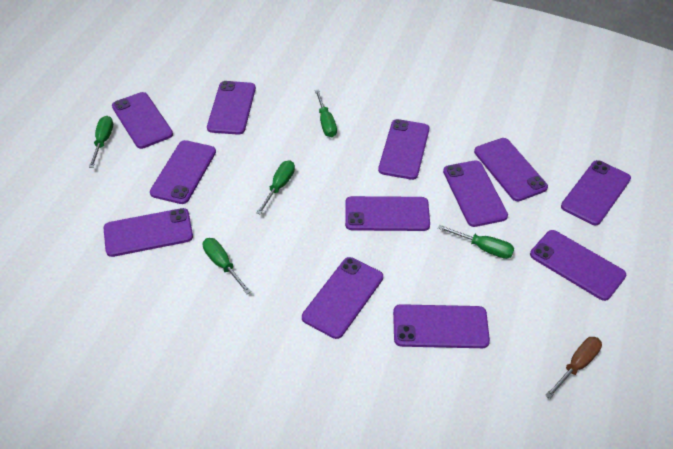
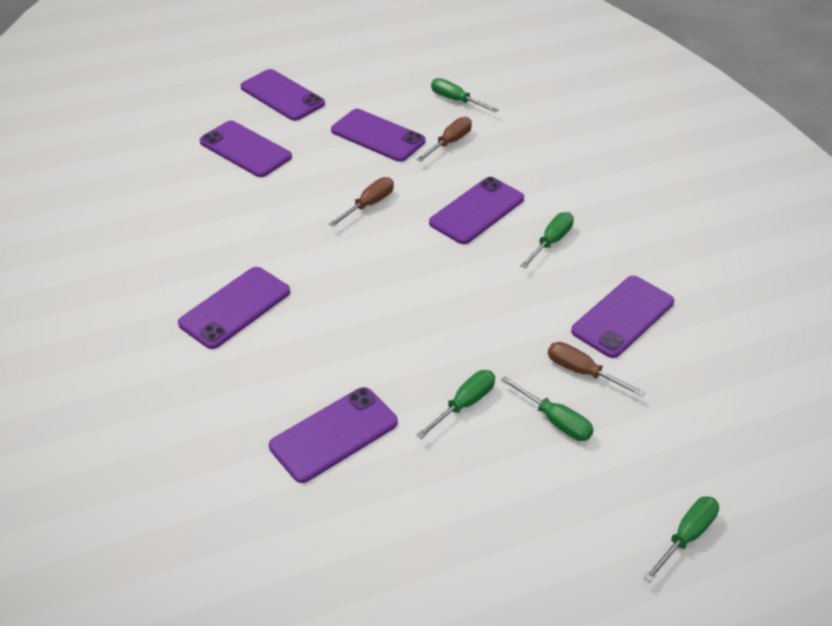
brown screwdriver: 1 -> 3
purple phone: 12 -> 7

